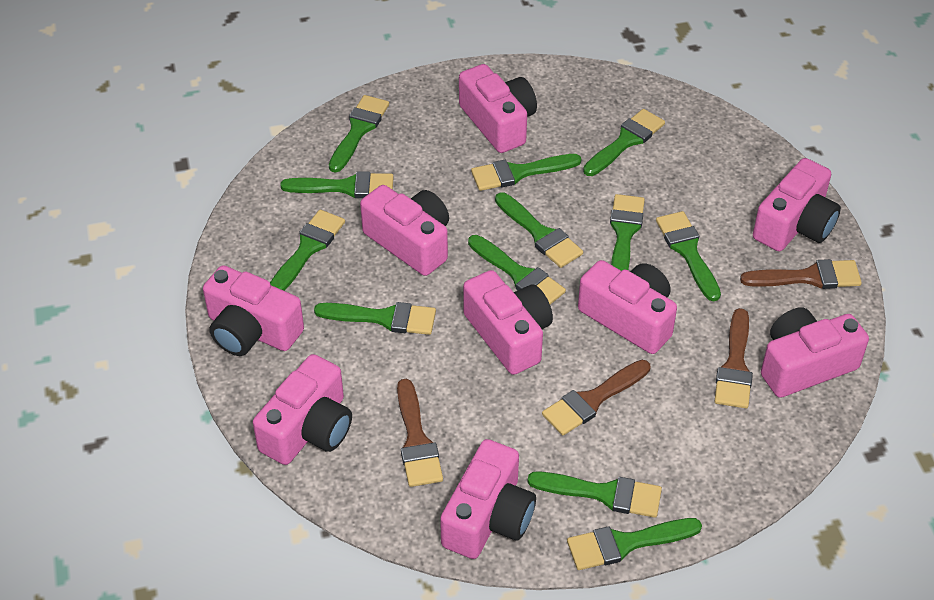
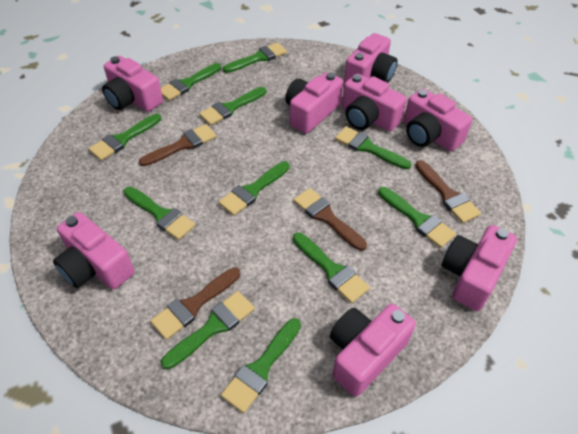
green brush: 12 -> 11
pink camera: 9 -> 8

